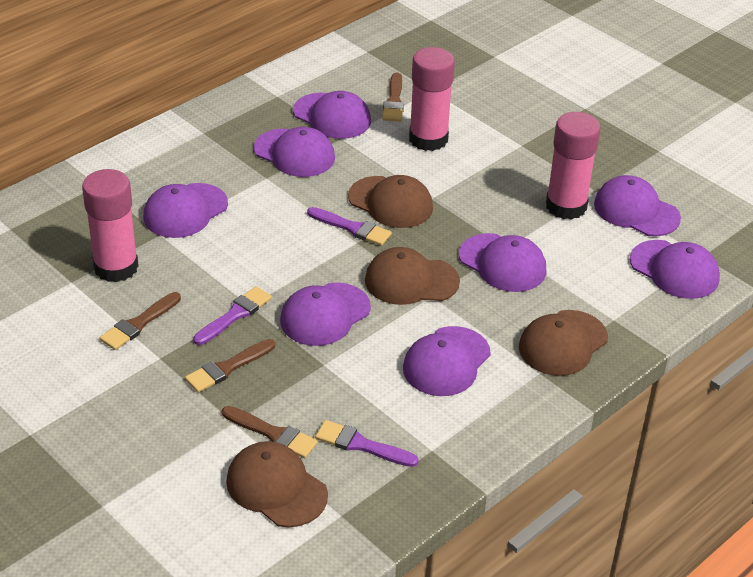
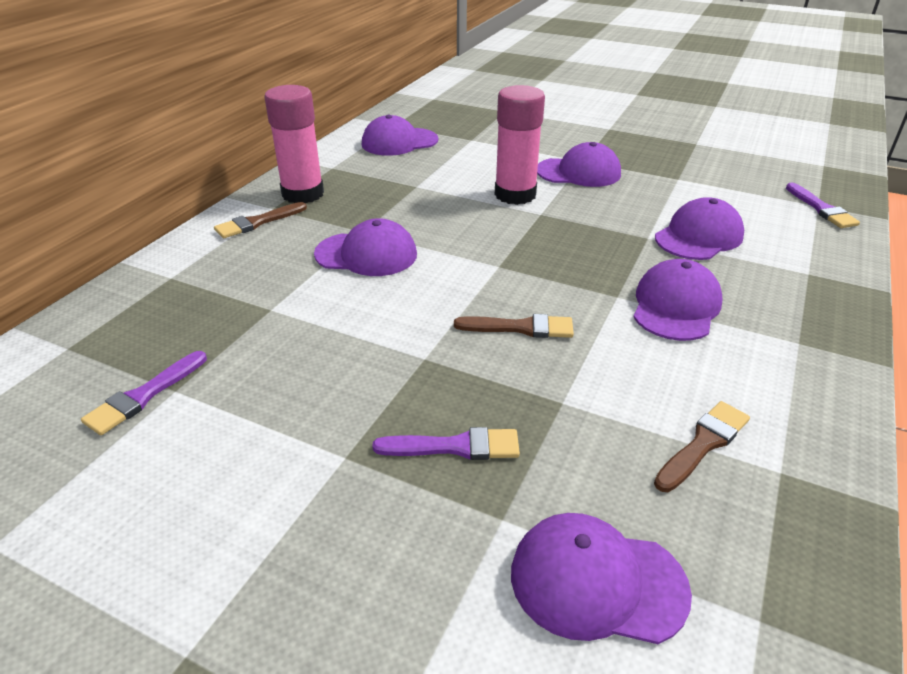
brown brush: 4 -> 3
brown cap: 4 -> 0
pink glue stick: 3 -> 2
purple cap: 8 -> 6

